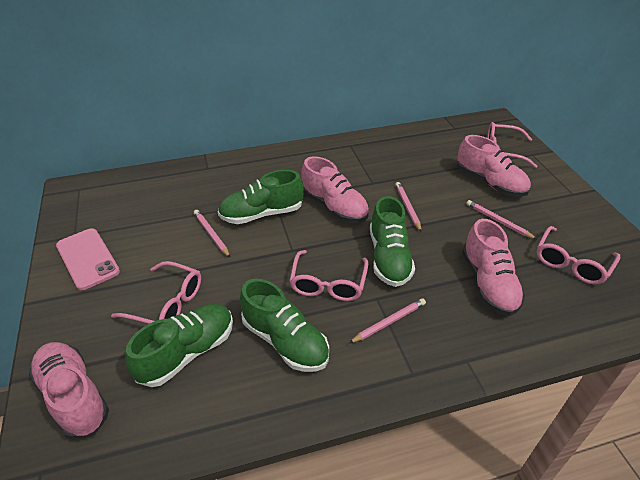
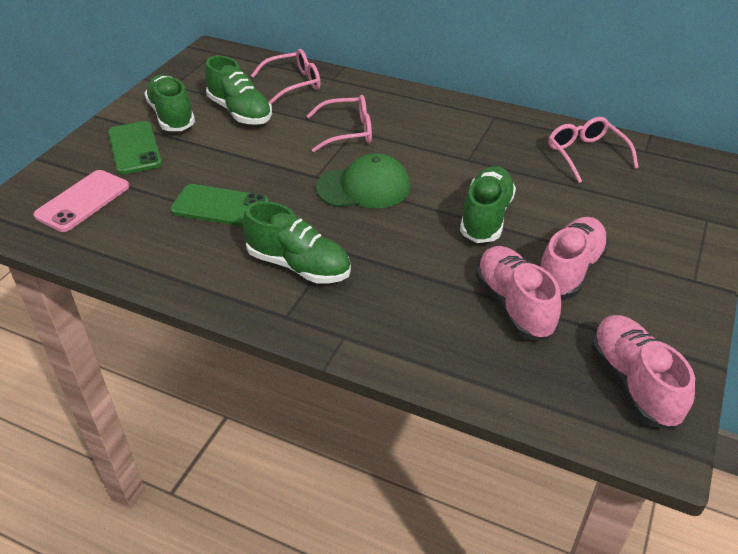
green cap: 0 -> 1
green phone: 0 -> 2
pink glasses: 4 -> 3
pink pencil: 4 -> 0
pink shoe: 4 -> 3

